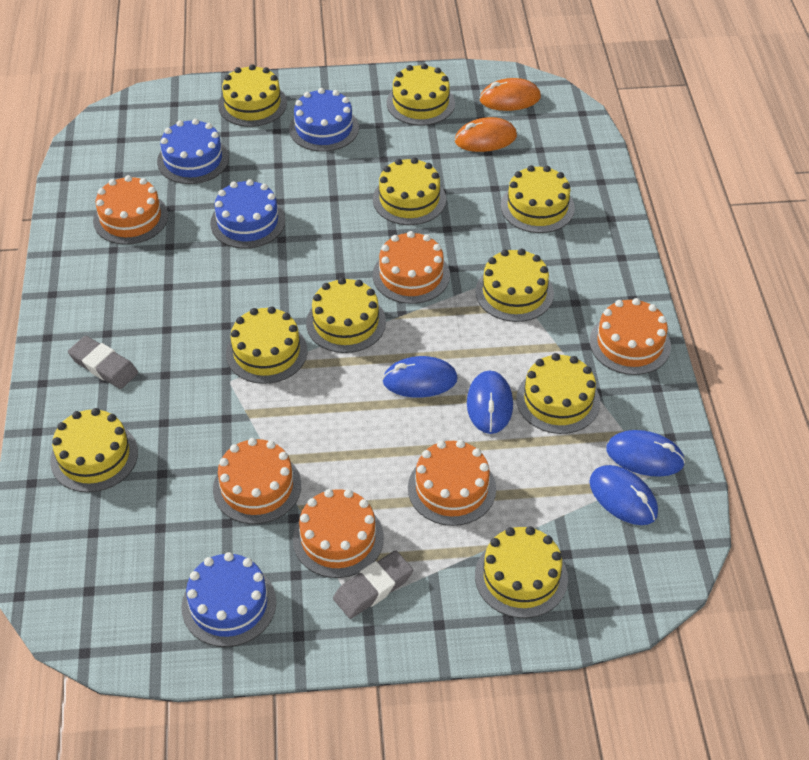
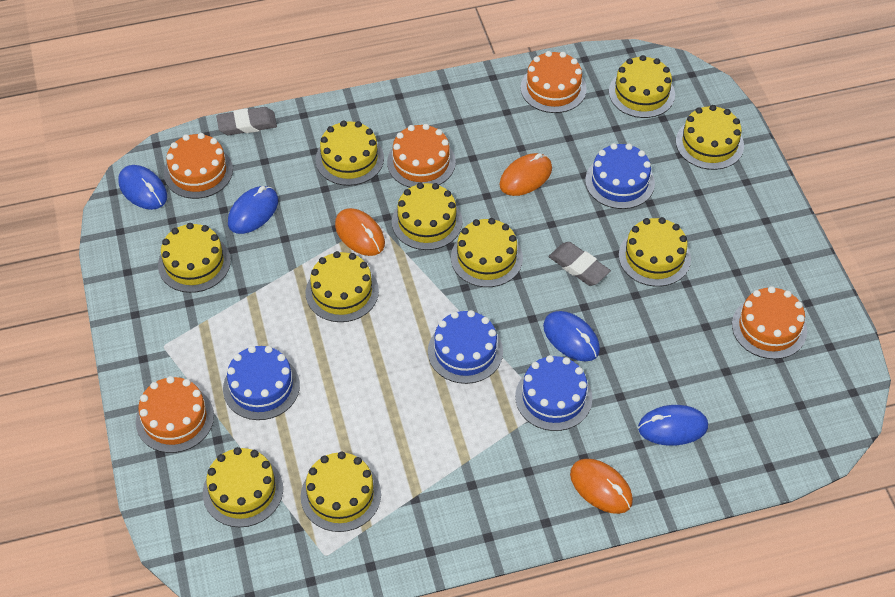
orange cake: 6 -> 5
orange mouse: 2 -> 3

